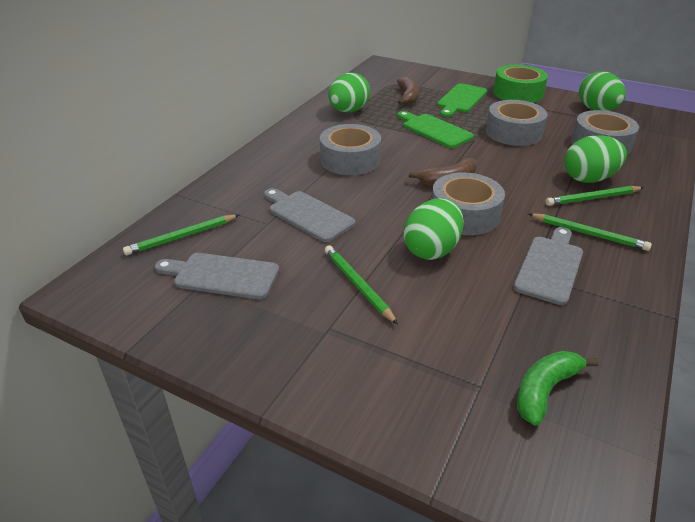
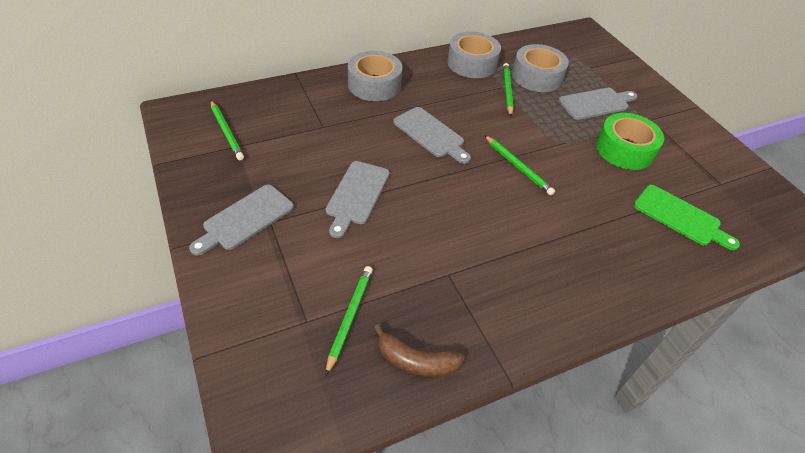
brown banana: 2 -> 1
green banana: 1 -> 0
green cutting board: 2 -> 1
green egg: 4 -> 0
grey cutting board: 3 -> 4
grey tape: 4 -> 3

